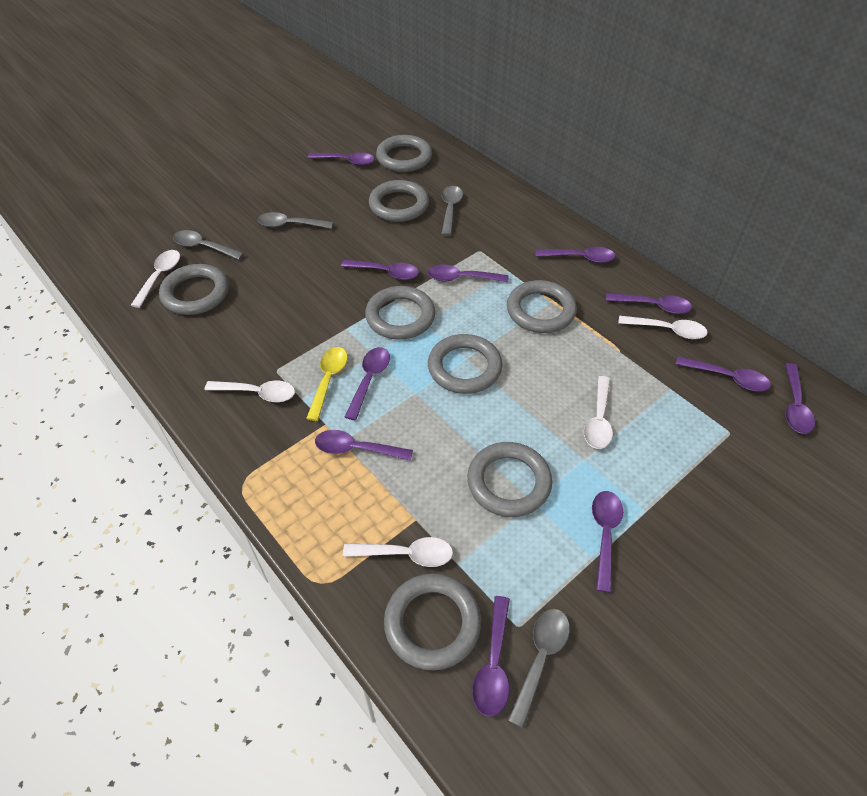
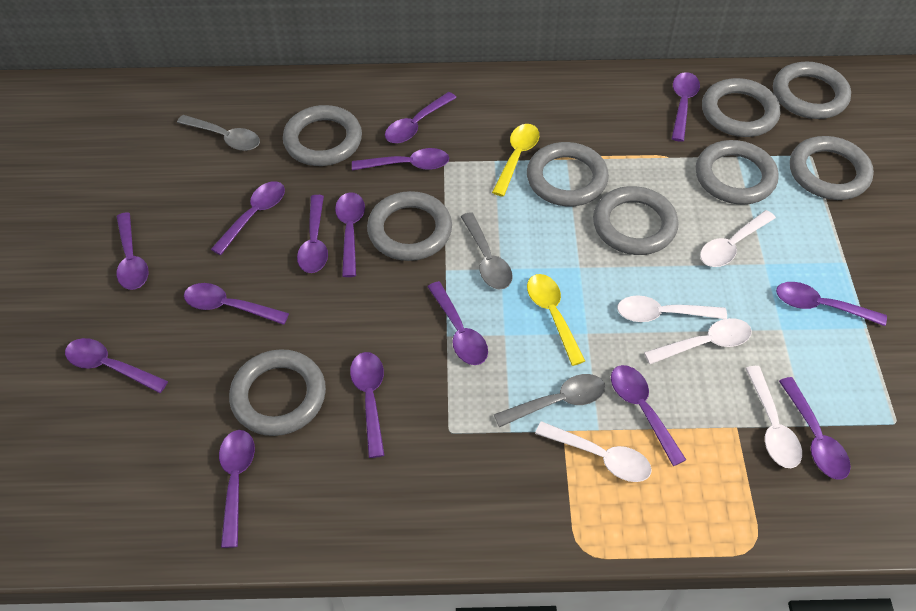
grey ring: 8 -> 9
grey spoon: 4 -> 3
purple spoon: 11 -> 15
yellow spoon: 1 -> 2

